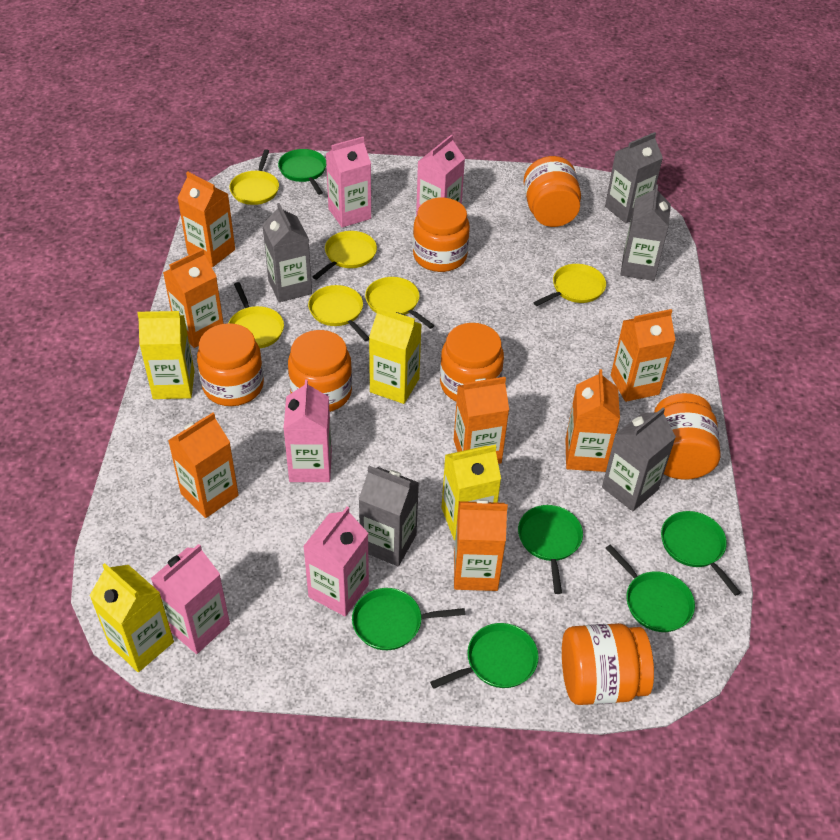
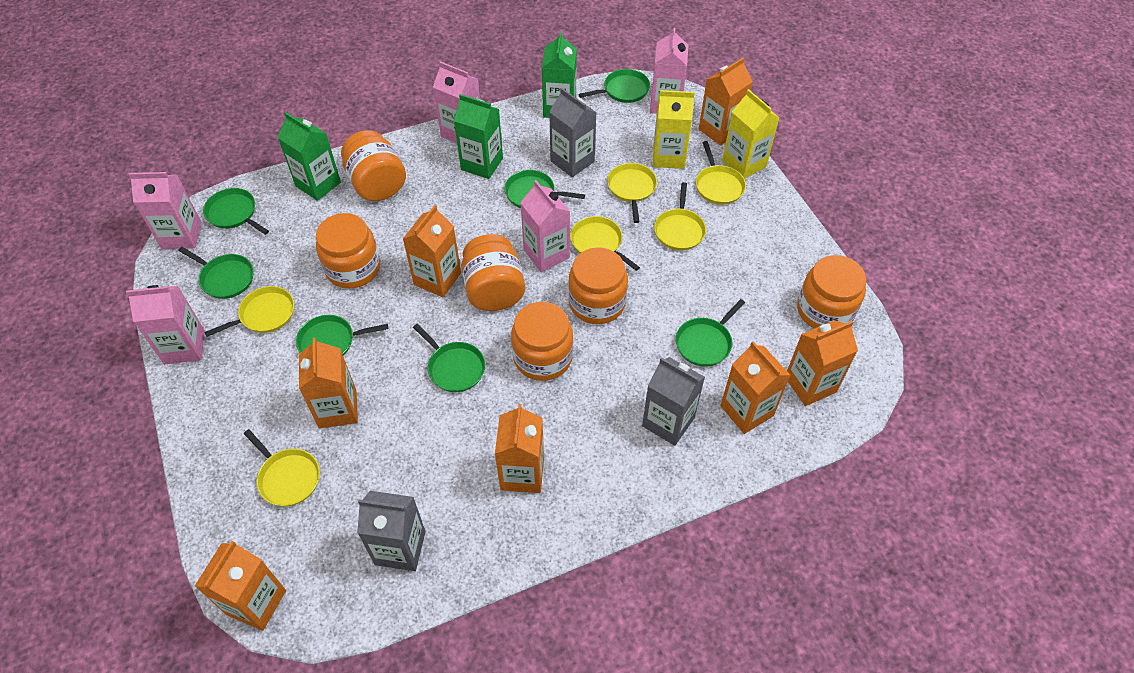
green carton: 0 -> 3
green pan: 6 -> 7
grey carton: 5 -> 3
orange jar: 7 -> 6
yellow carton: 4 -> 2

